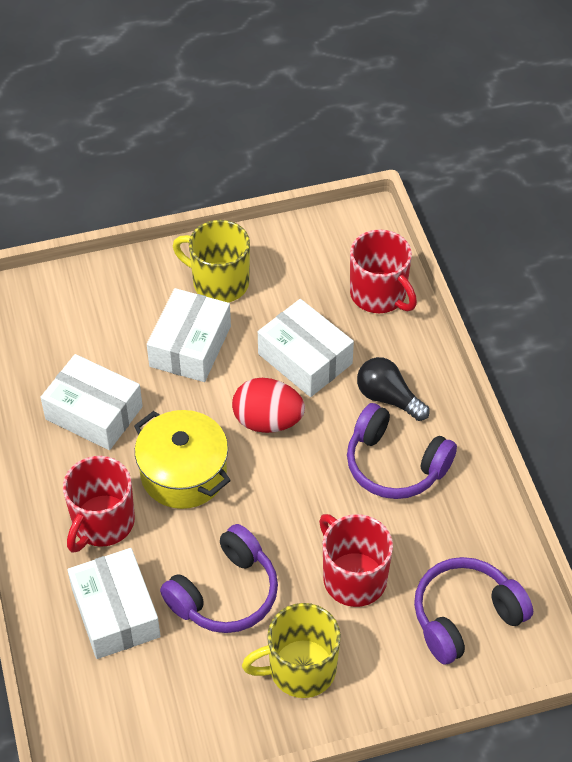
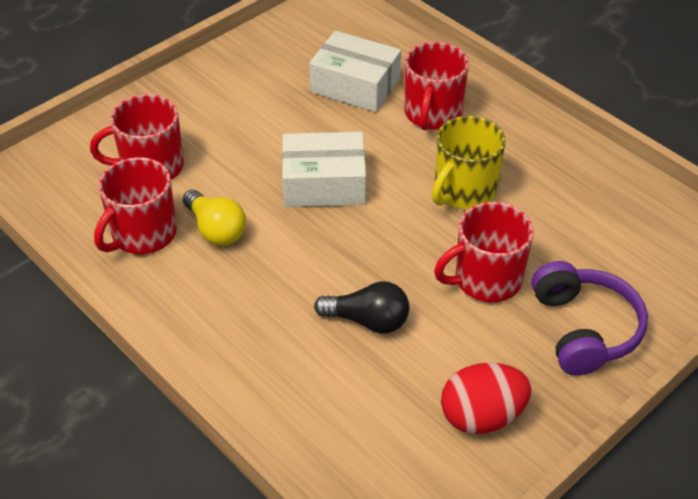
purple headphones: 3 -> 1
red mug: 3 -> 4
white box: 4 -> 2
yellow light bulb: 0 -> 1
yellow mug: 2 -> 1
yellow pot: 1 -> 0

